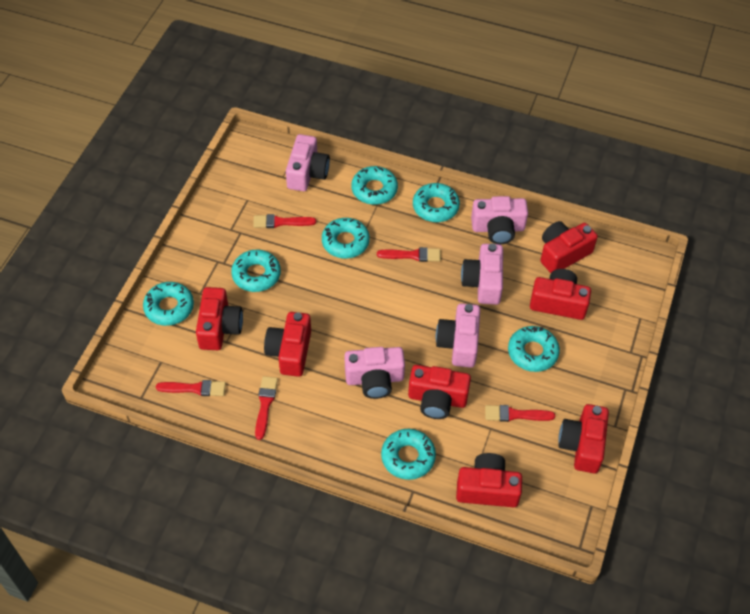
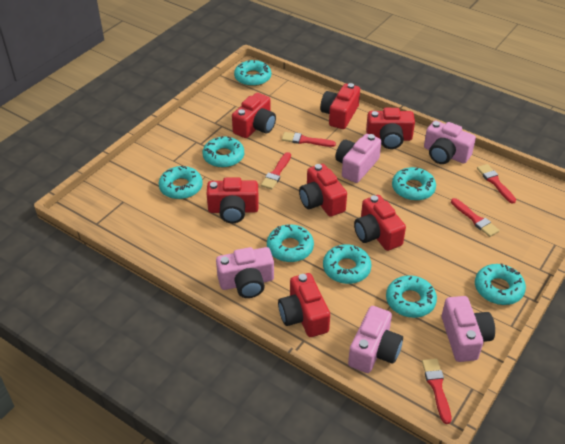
turquoise donut: 7 -> 8

